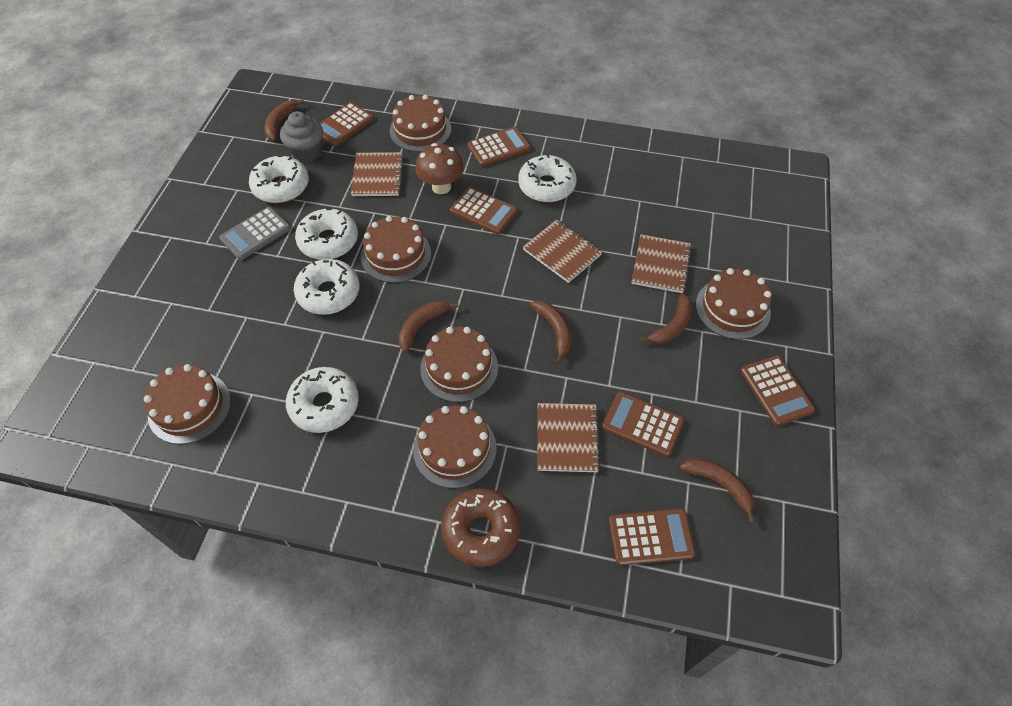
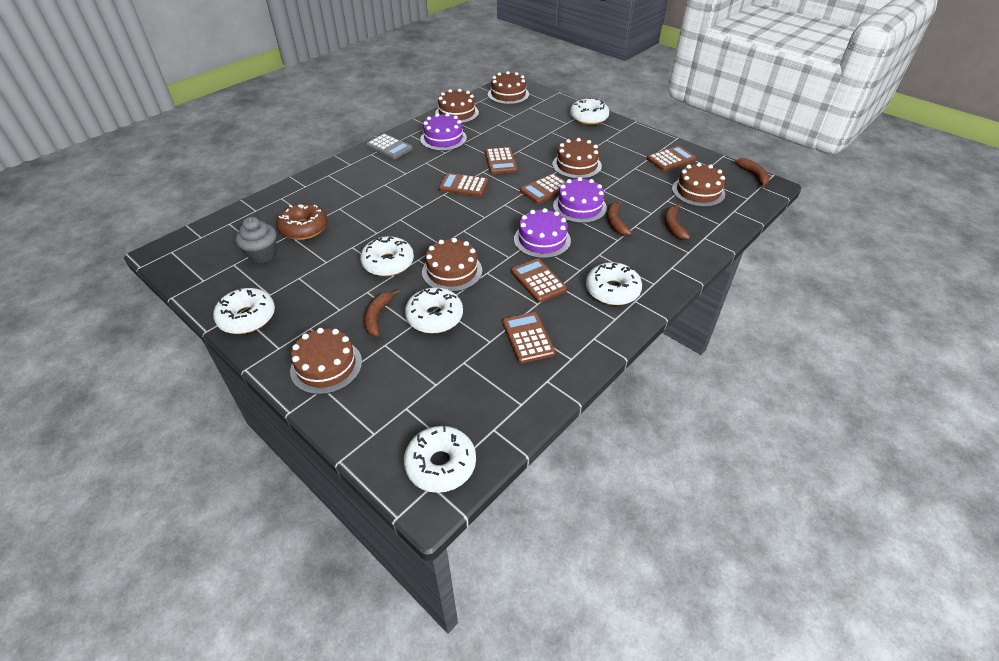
brown banana: 5 -> 4
brown mushroom: 1 -> 0
brown notebook: 4 -> 0
purple cake: 0 -> 3
white donut: 5 -> 6

